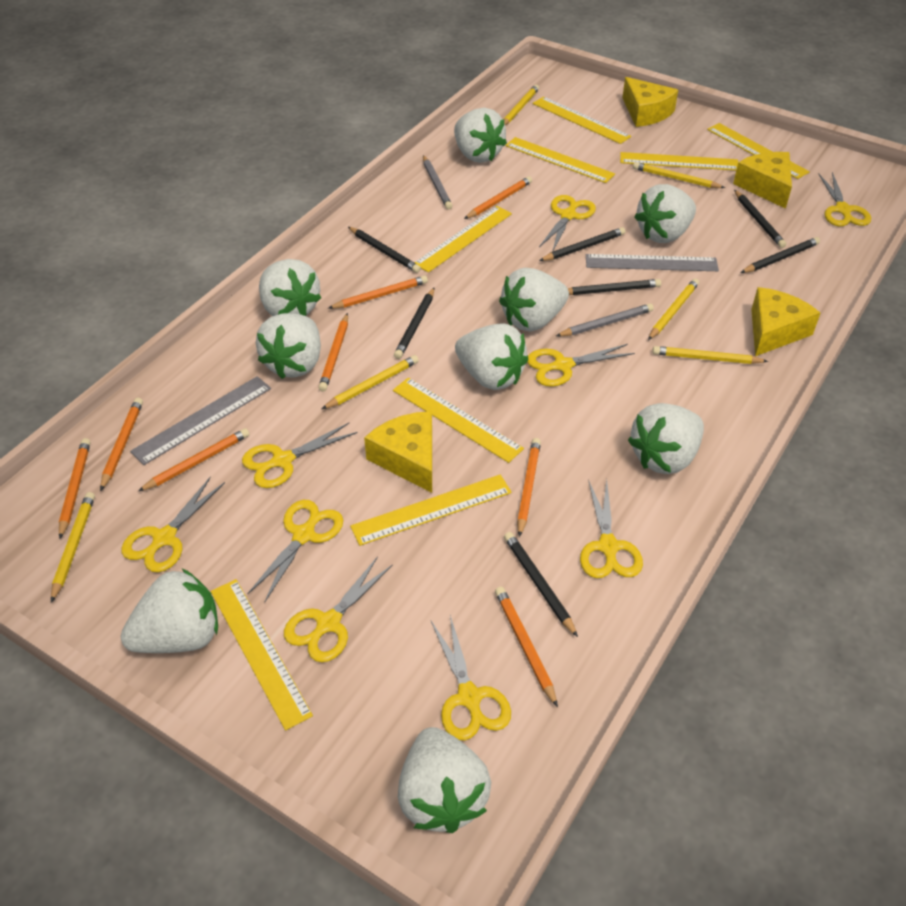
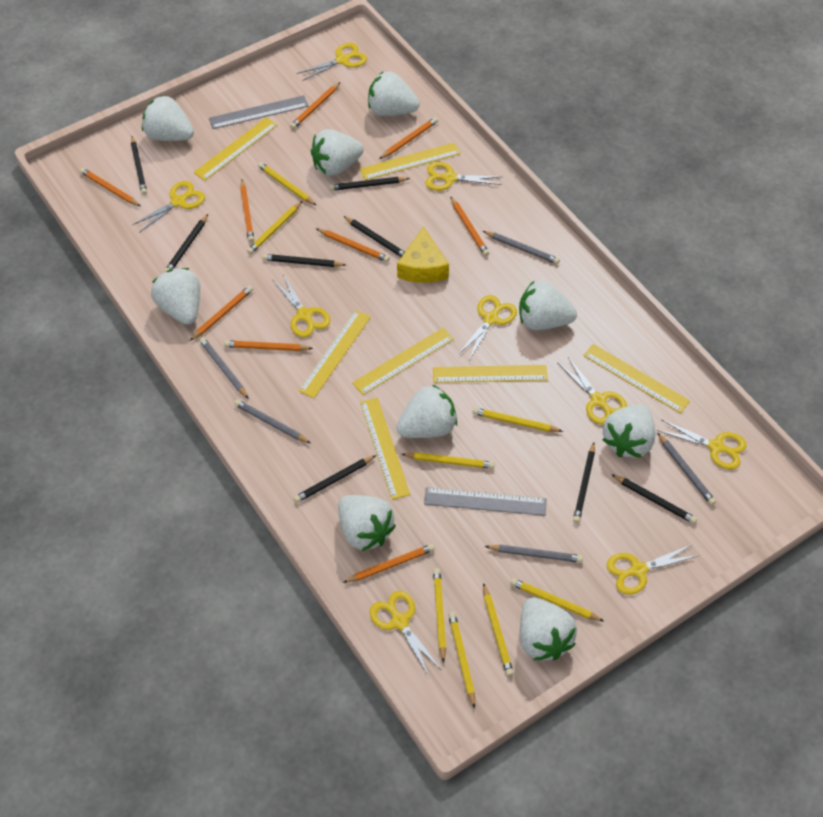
black pencil: 7 -> 8
grey pencil: 2 -> 5
orange pencil: 8 -> 9
yellow cheese: 4 -> 1
yellow pencil: 6 -> 8
yellow ruler: 8 -> 7

